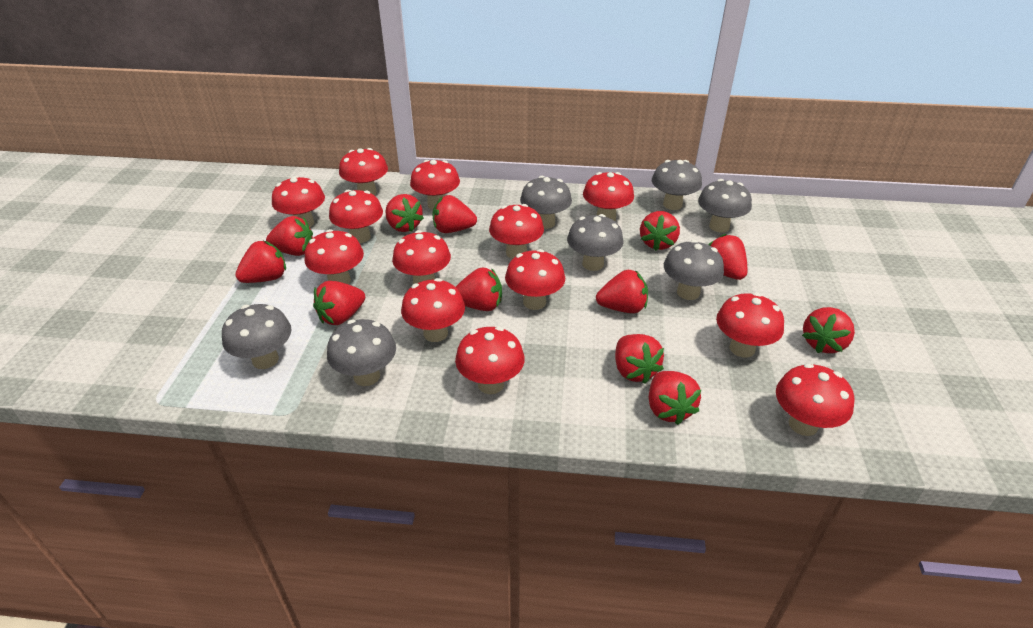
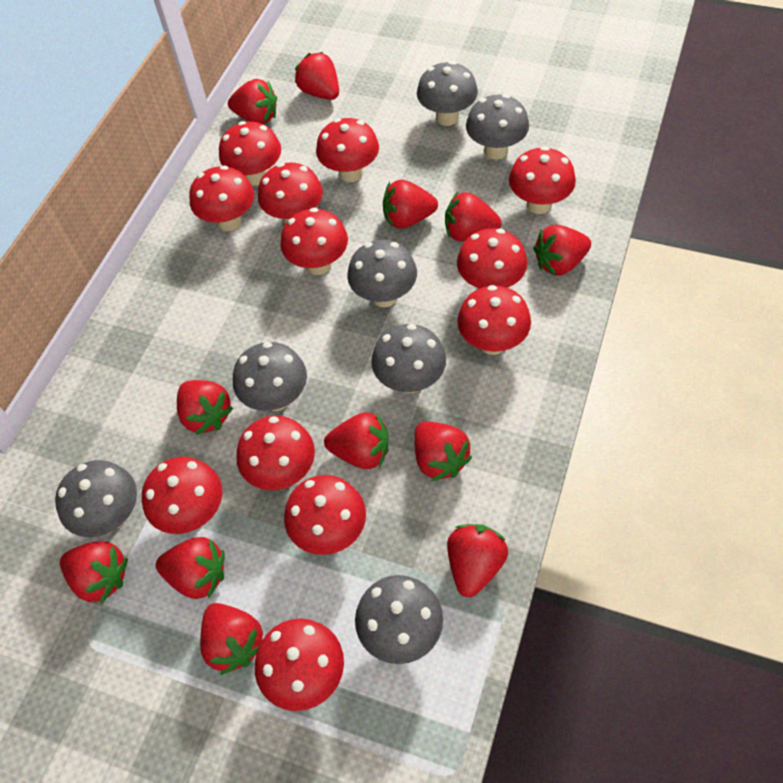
red mushroom: 13 -> 12

